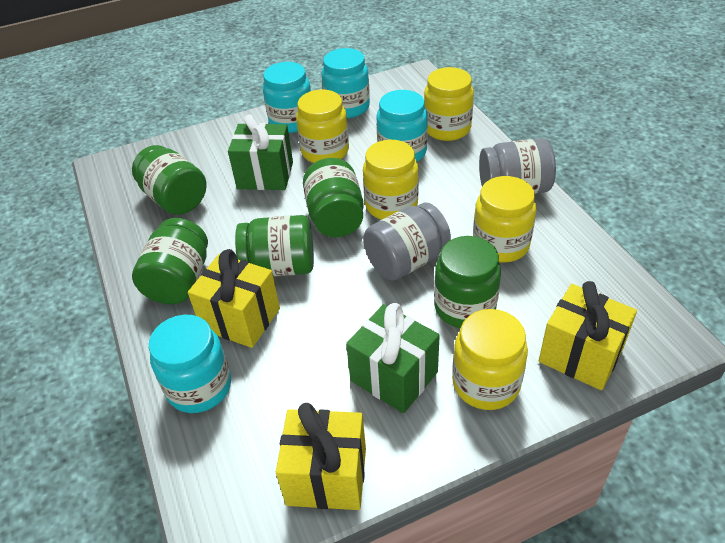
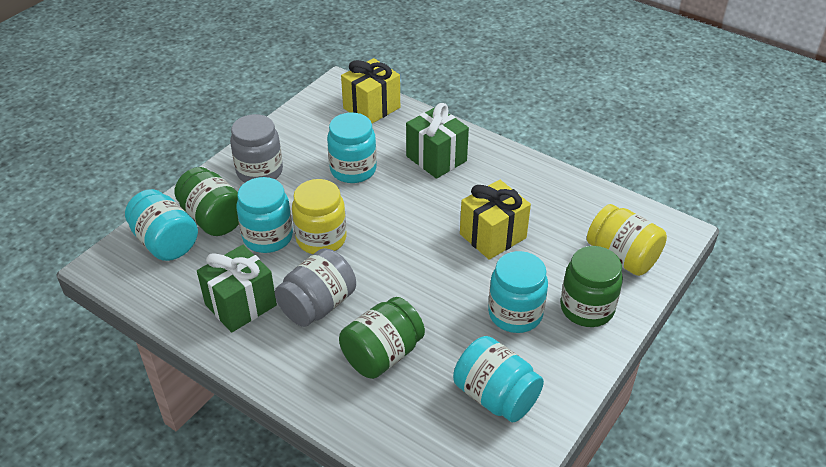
green jar: 5 -> 3
turquoise jar: 4 -> 5
yellow gift: 3 -> 2
yellow jar: 5 -> 2

